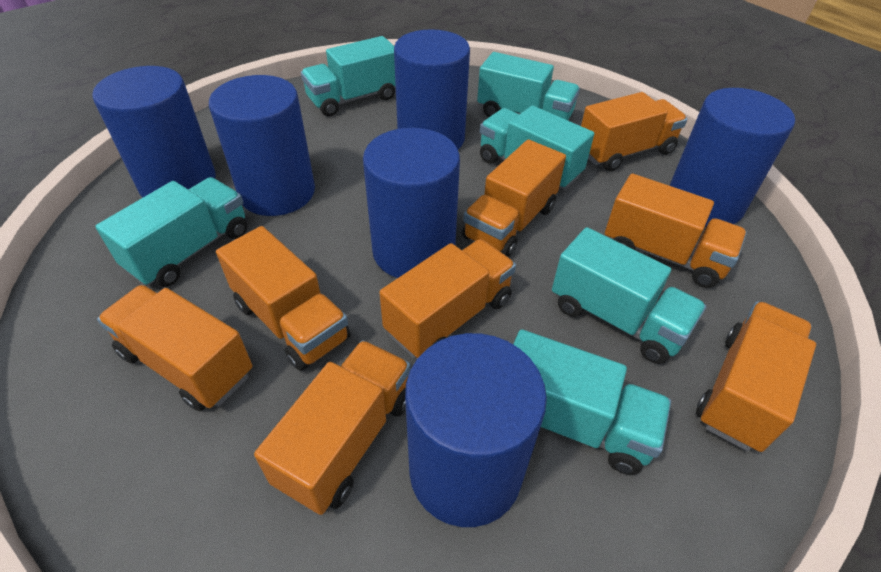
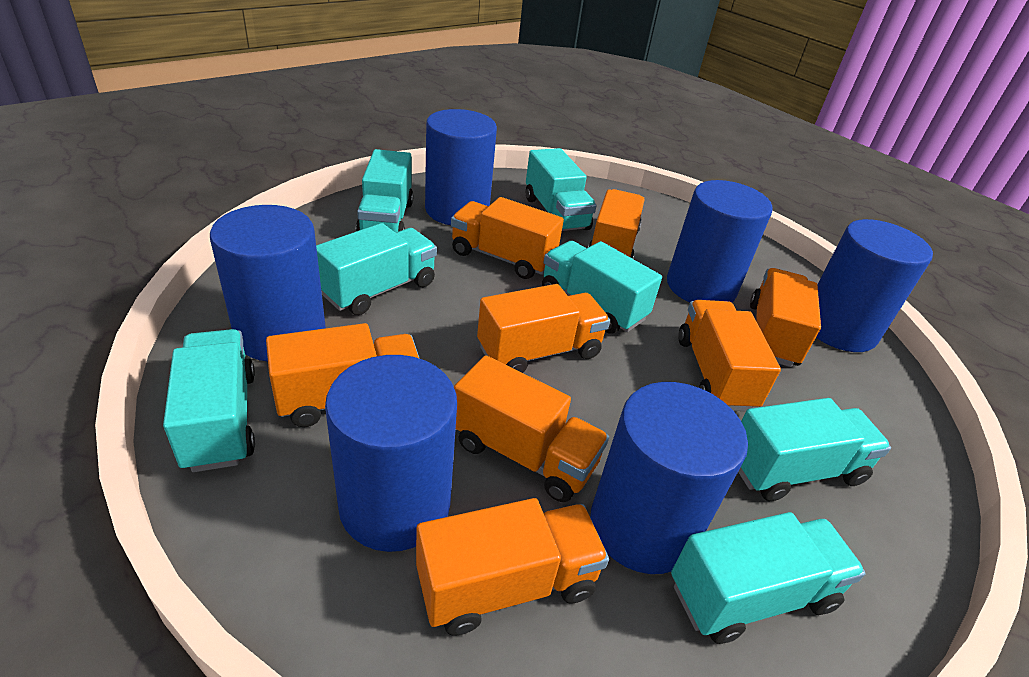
turquoise truck: 6 -> 7

